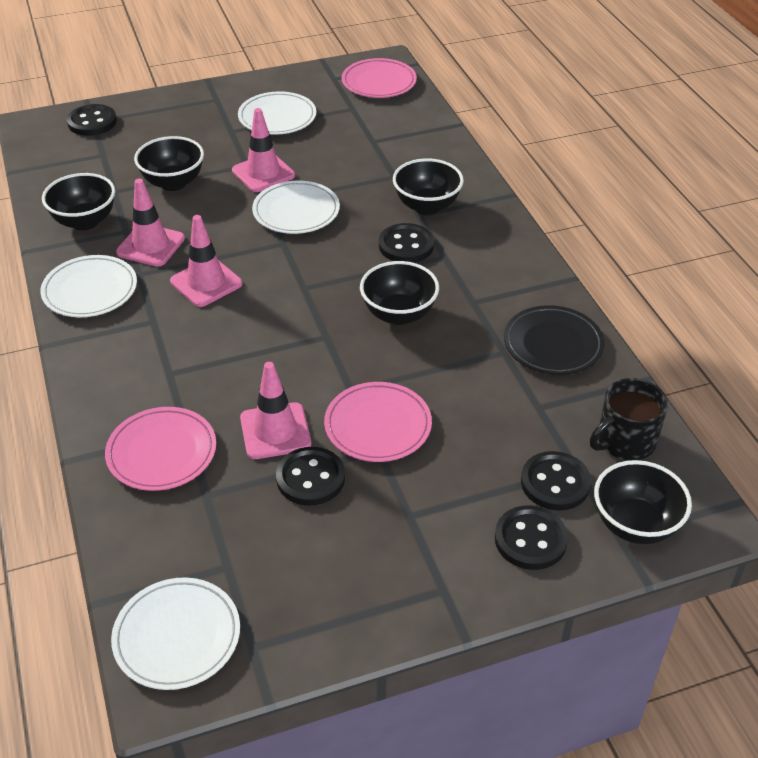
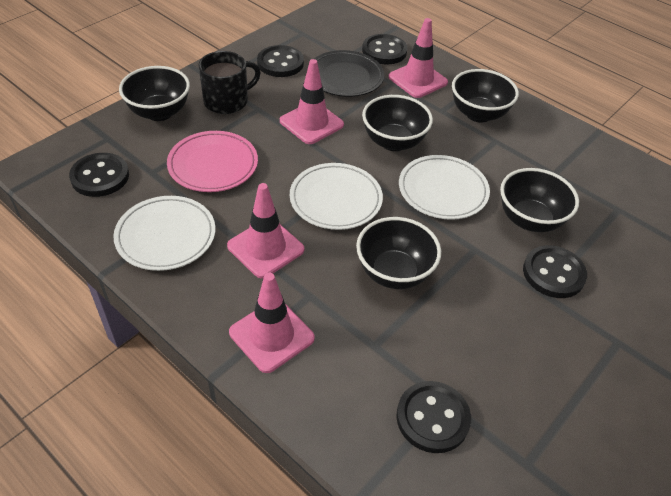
pink plate: 3 -> 1
white plate: 4 -> 3

